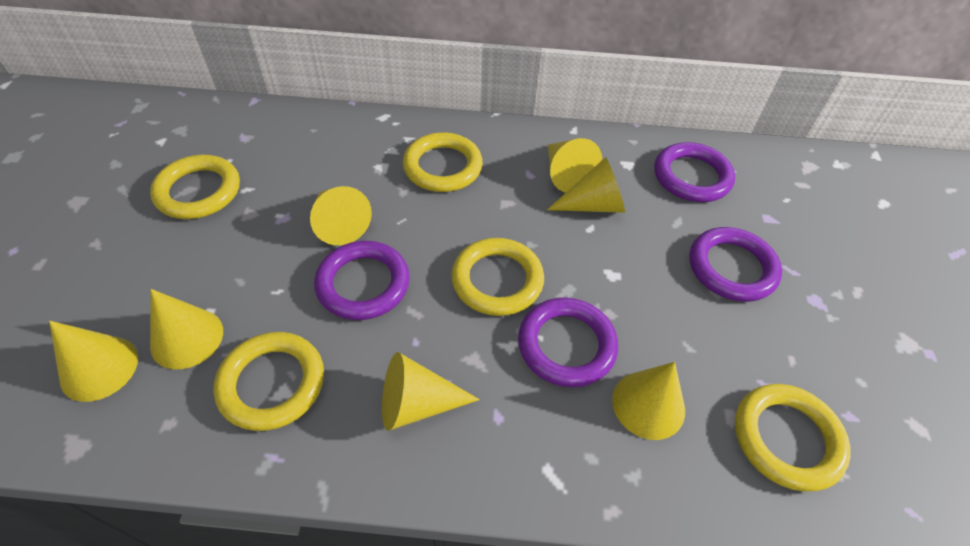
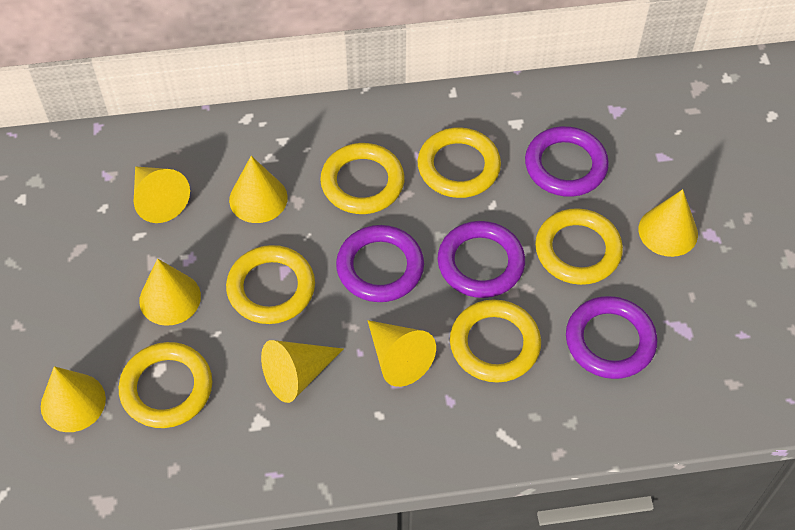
yellow ring: 5 -> 6

